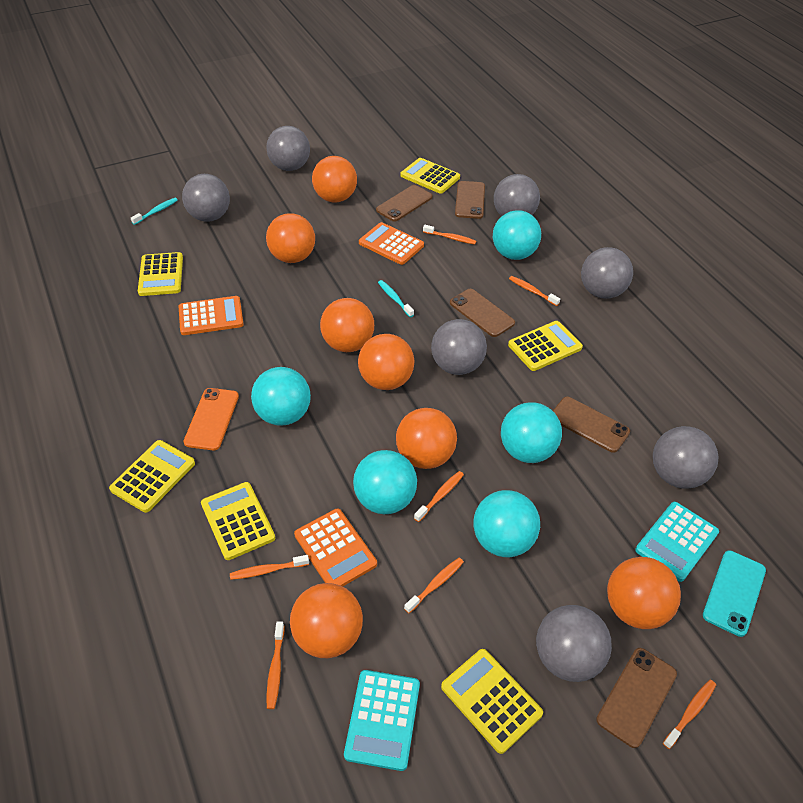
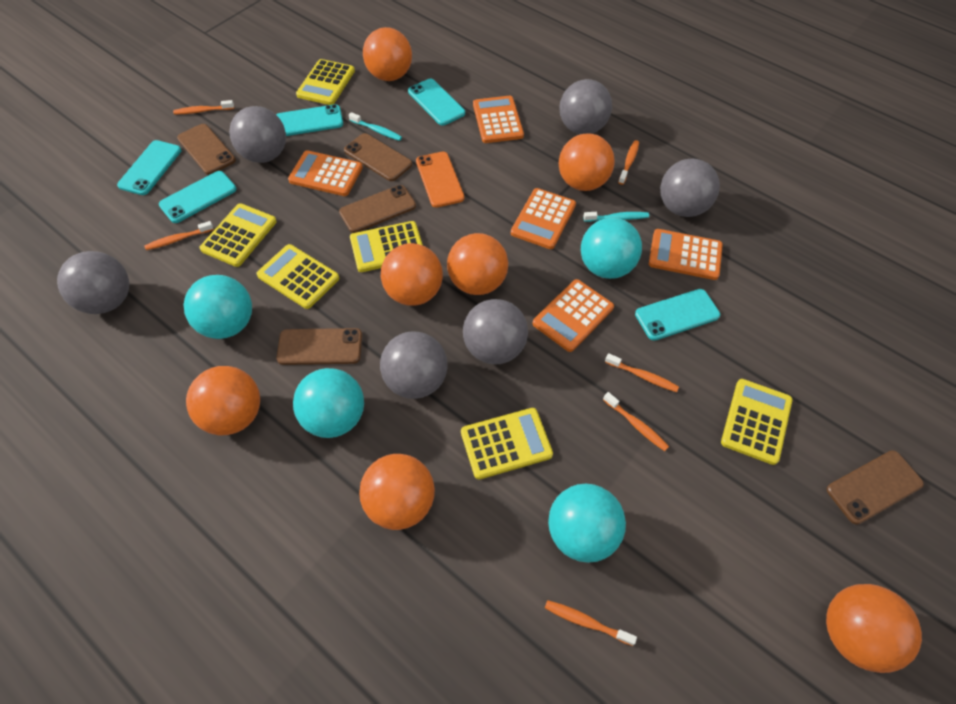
grey ball: 7 -> 6
orange calculator: 3 -> 5
orange toothbrush: 7 -> 6
turquoise ball: 5 -> 4
turquoise calculator: 2 -> 0
turquoise phone: 1 -> 5

